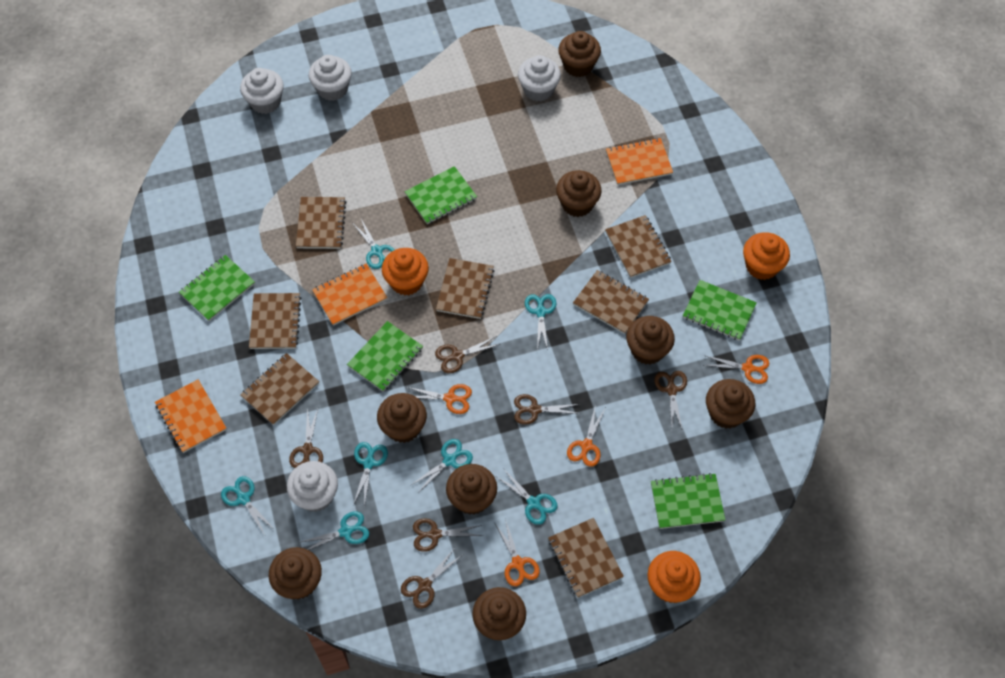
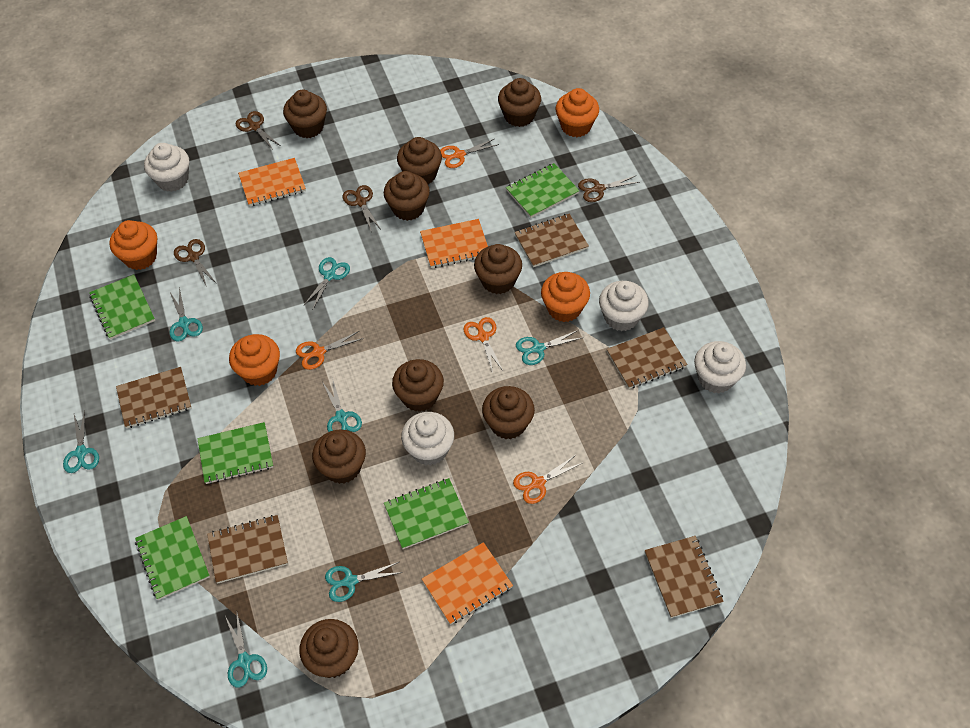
brown cupcake: 8 -> 9
brown notebook: 7 -> 5
brown scissors: 6 -> 4
orange cupcake: 3 -> 4

